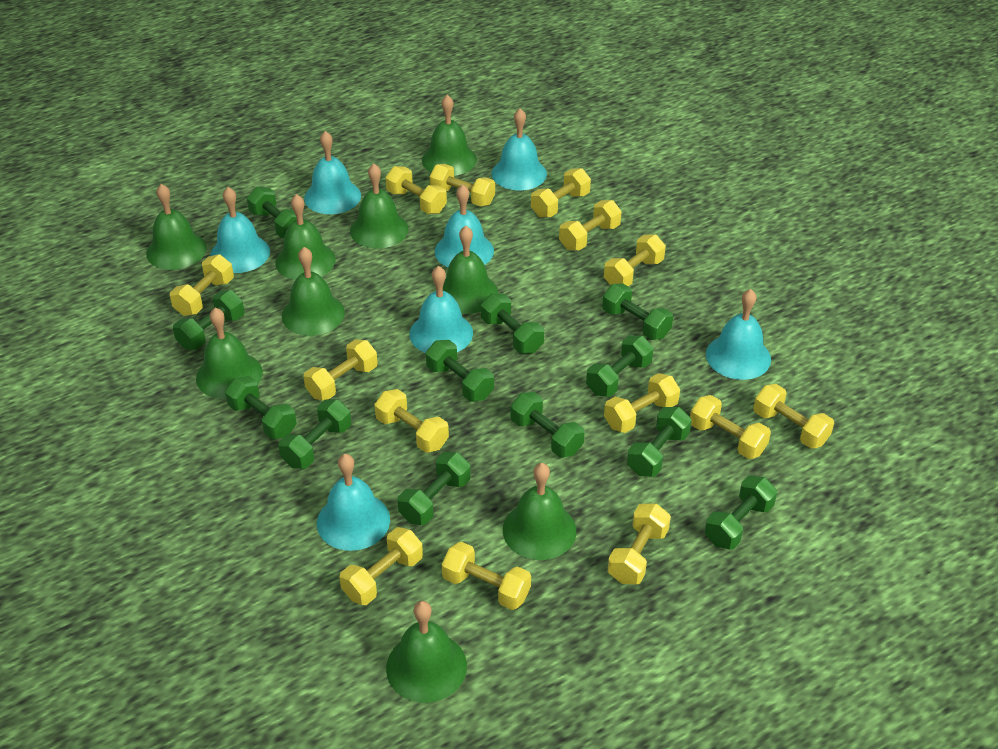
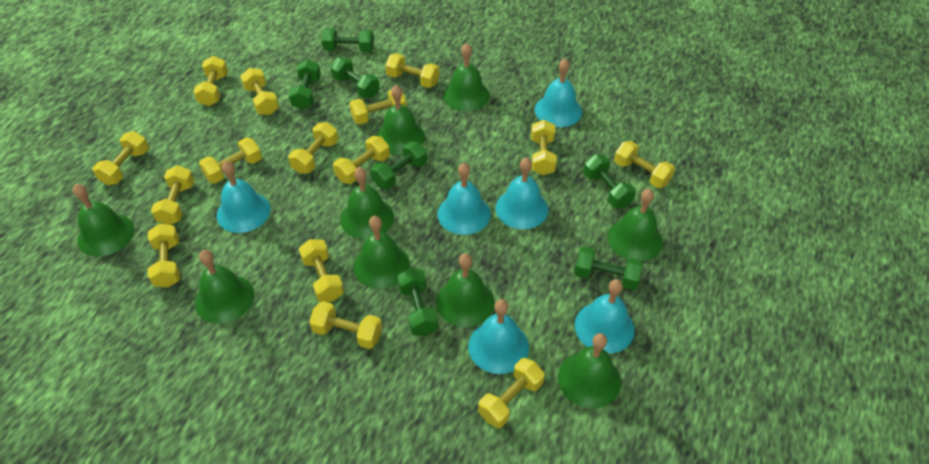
green dumbbell: 12 -> 7
turquoise bell: 7 -> 6
yellow dumbbell: 14 -> 15

